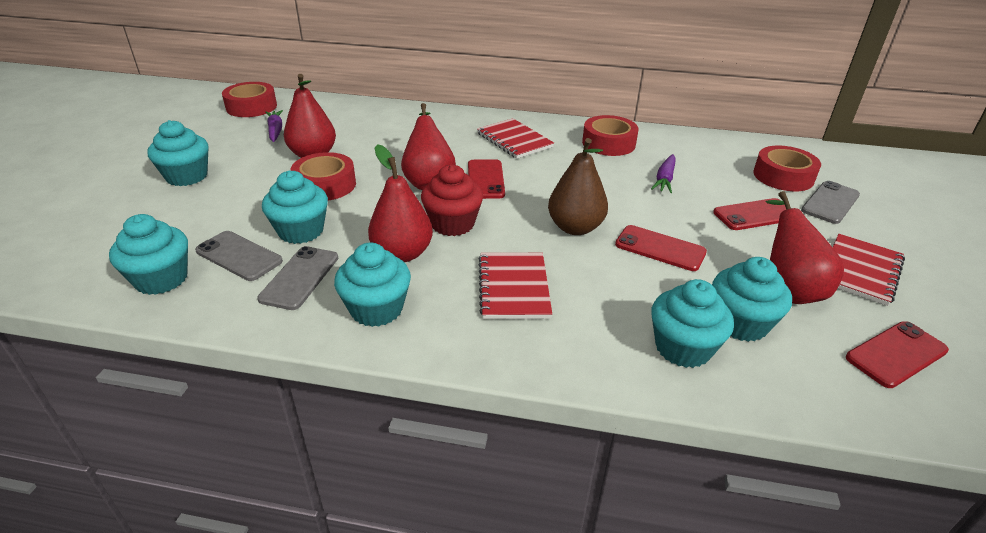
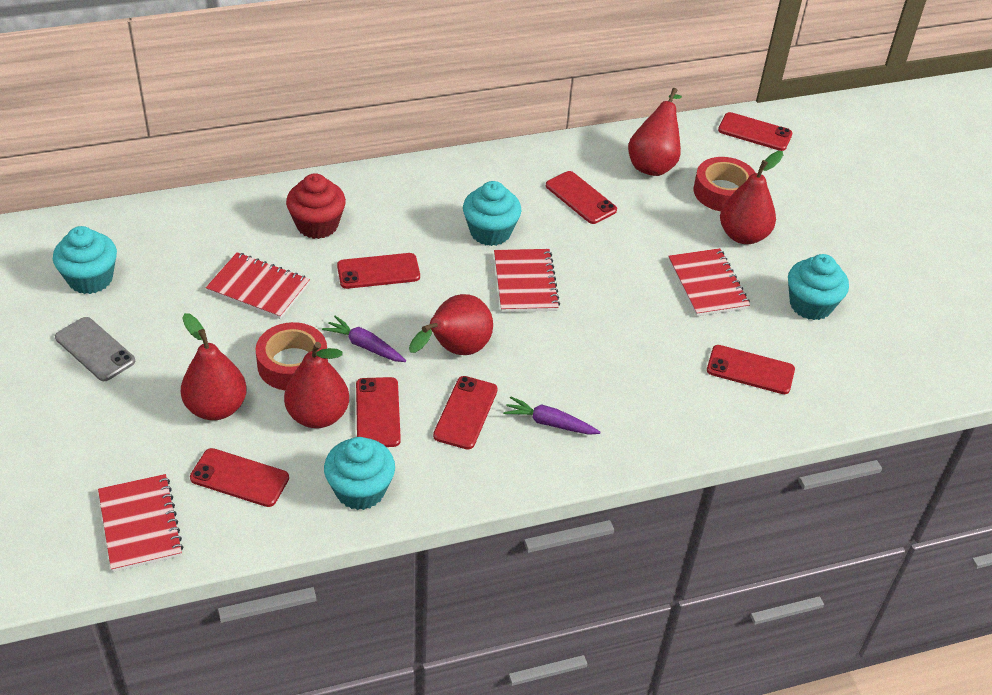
brown pear: 1 -> 0
grey phone: 3 -> 1
red notebook: 3 -> 4
red pear: 4 -> 5
red phone: 4 -> 7
red tape: 4 -> 2
turquoise cupcake: 6 -> 4

